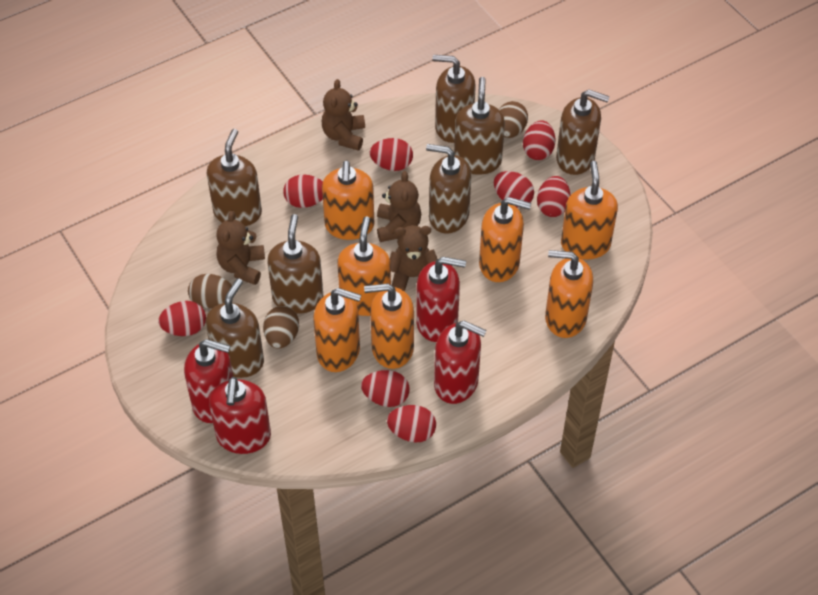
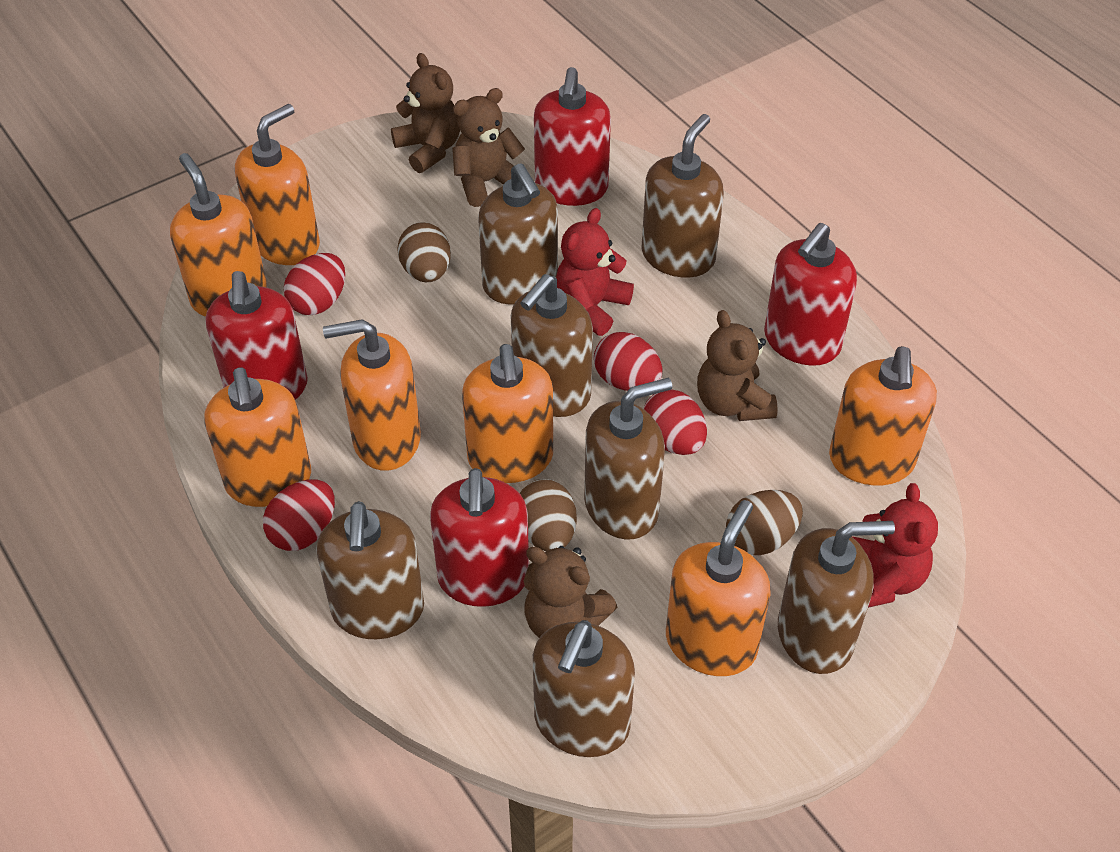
red egg: 8 -> 4
red teddy bear: 0 -> 2

